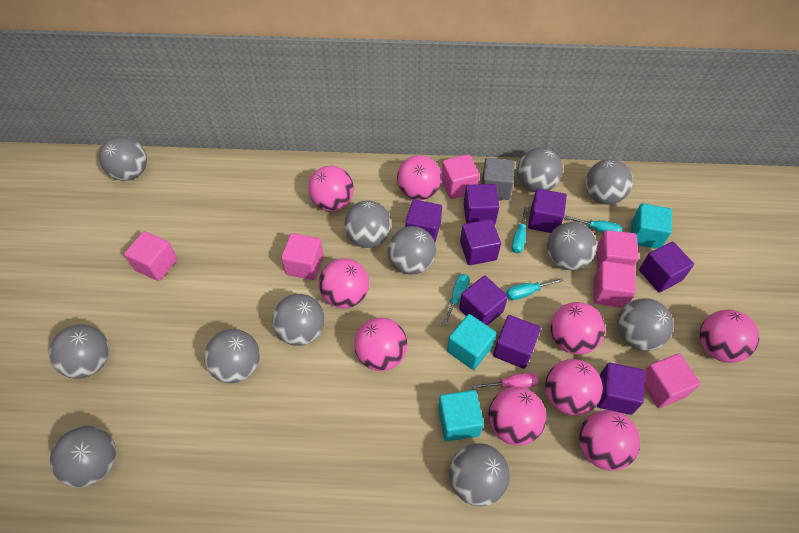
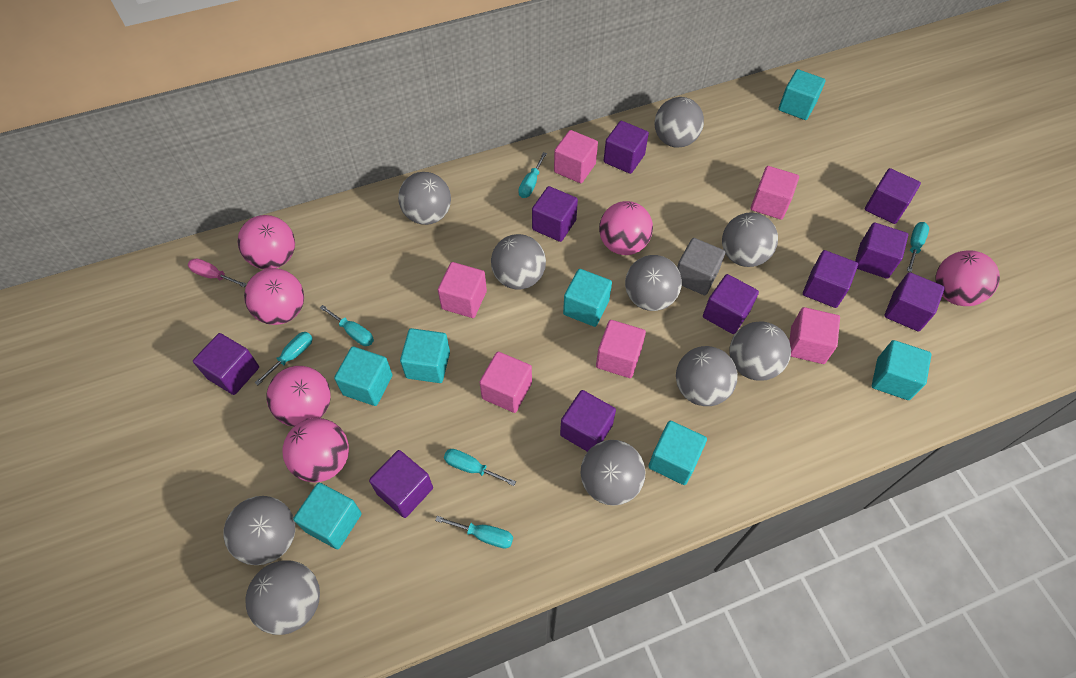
grey ball: 12 -> 10
pink ball: 9 -> 6
purple cube: 8 -> 10
turquoise cube: 3 -> 7
turquoise screwdriver: 4 -> 6

